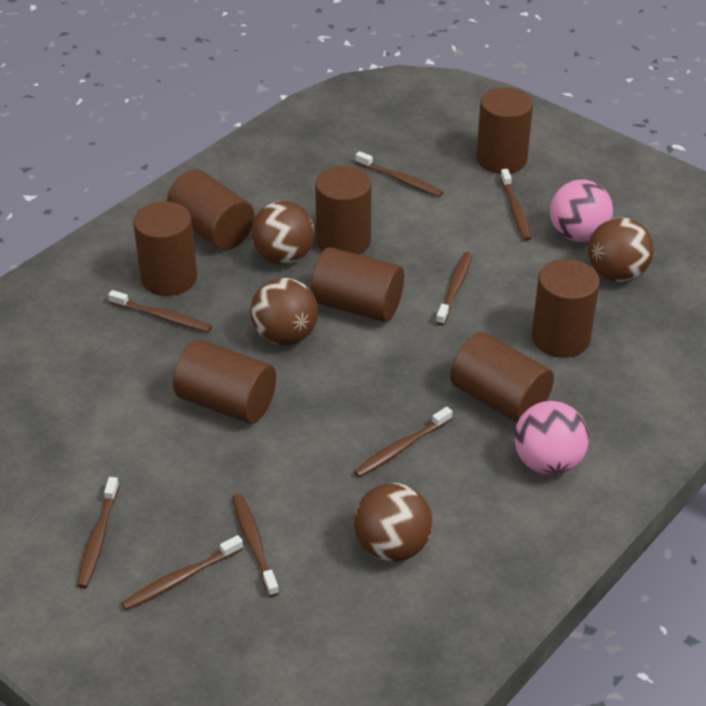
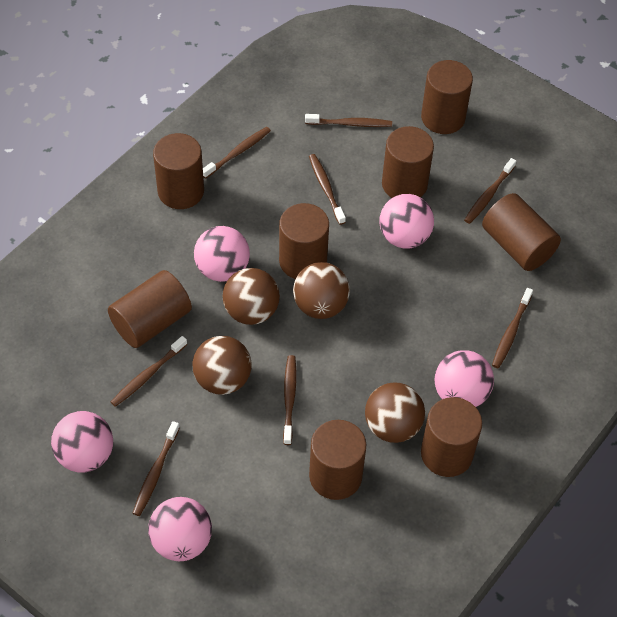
pink ball: 2 -> 5

